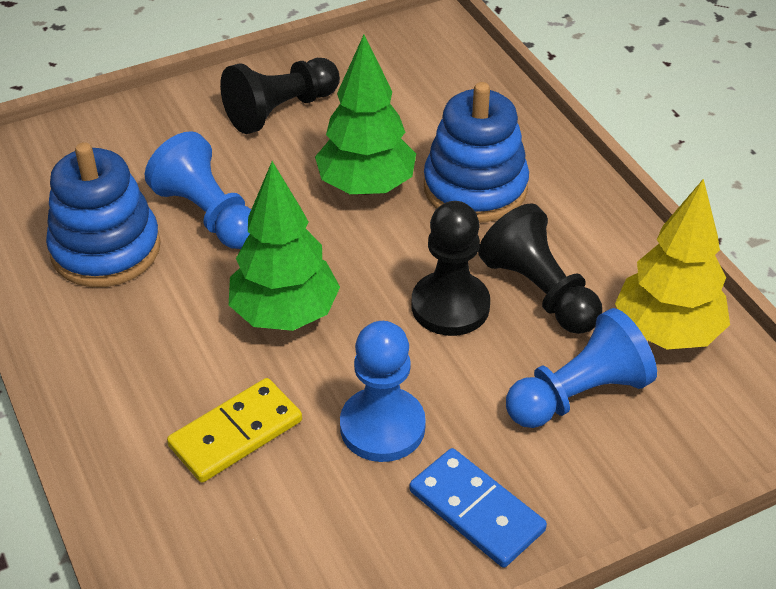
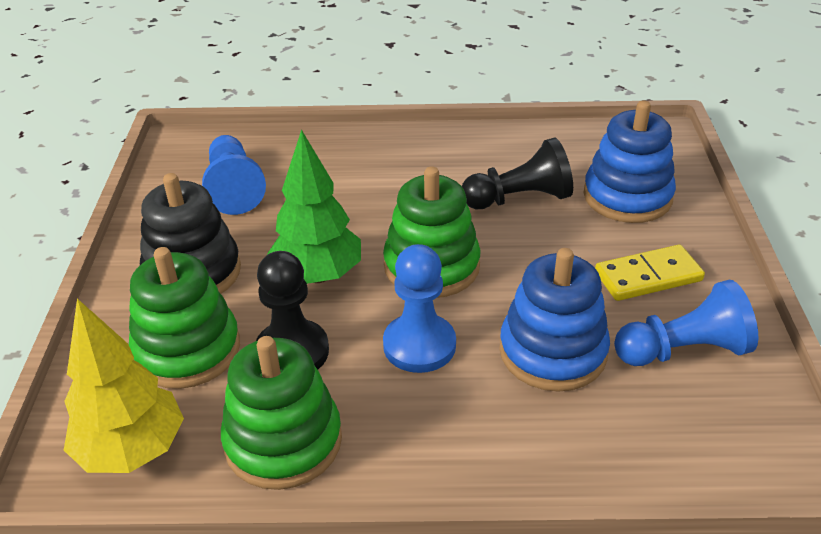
black pawn: 3 -> 2
black stacking toy: 0 -> 1
blue domino: 1 -> 0
green stacking toy: 0 -> 3
green tree: 2 -> 1

